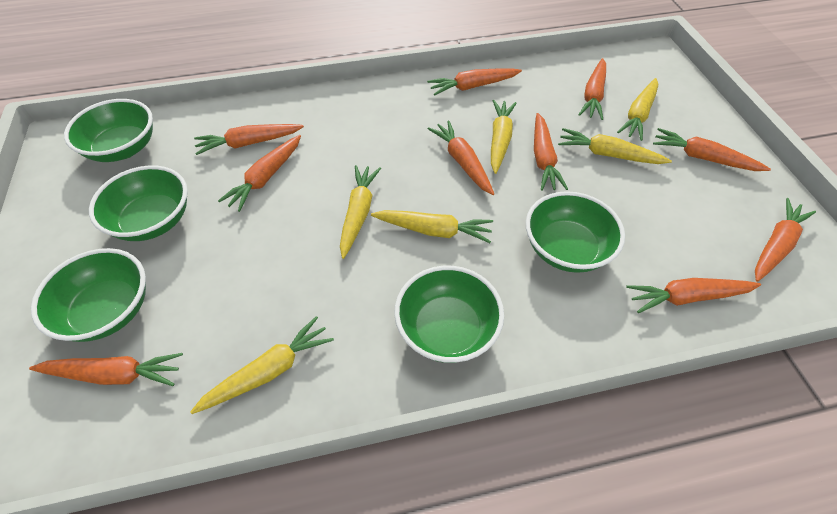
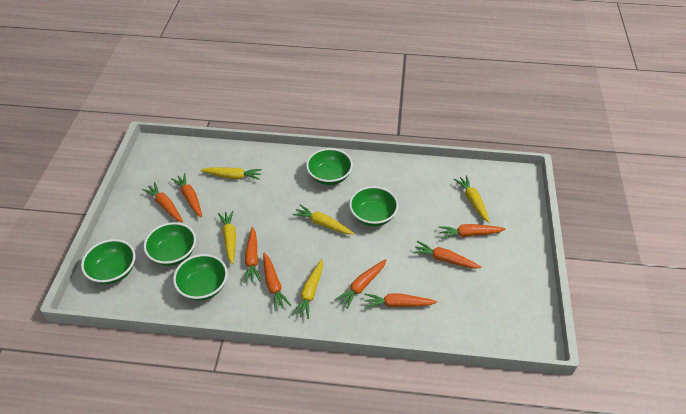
orange carrot: 10 -> 8
yellow carrot: 6 -> 5

